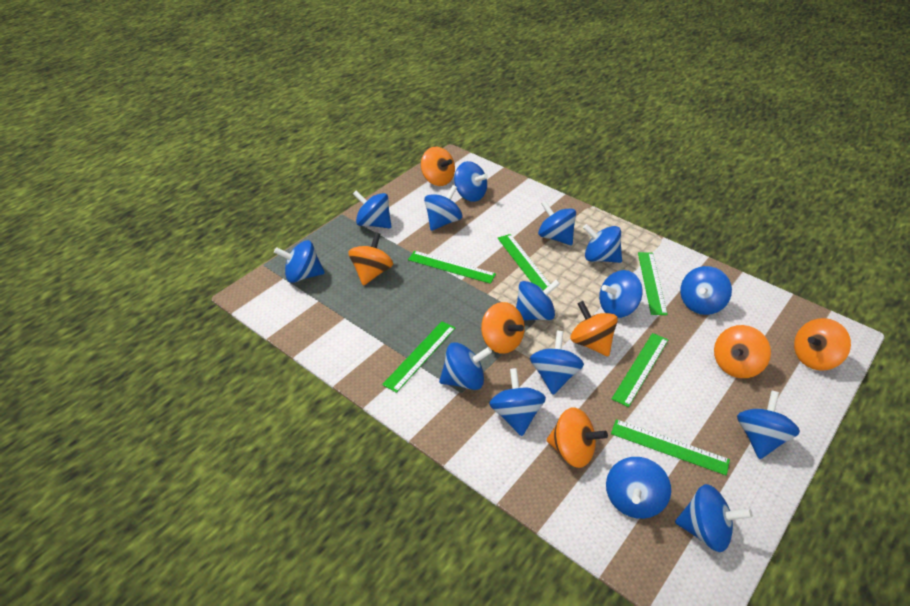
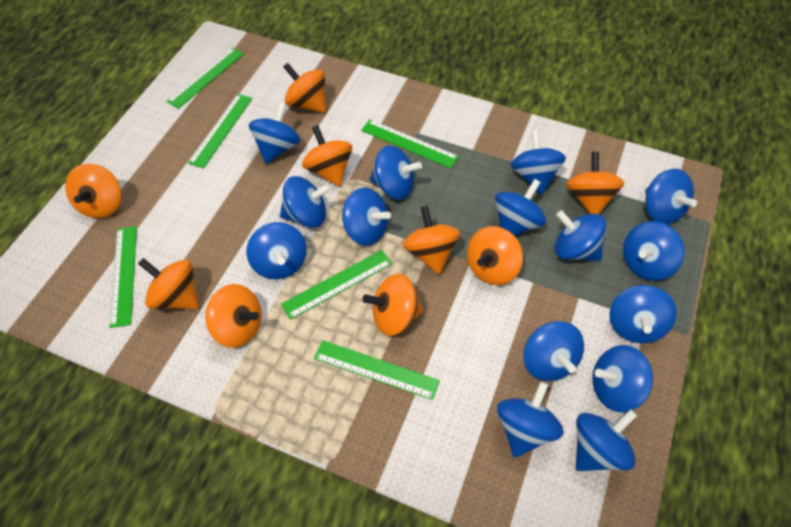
orange spinning top: 7 -> 9

